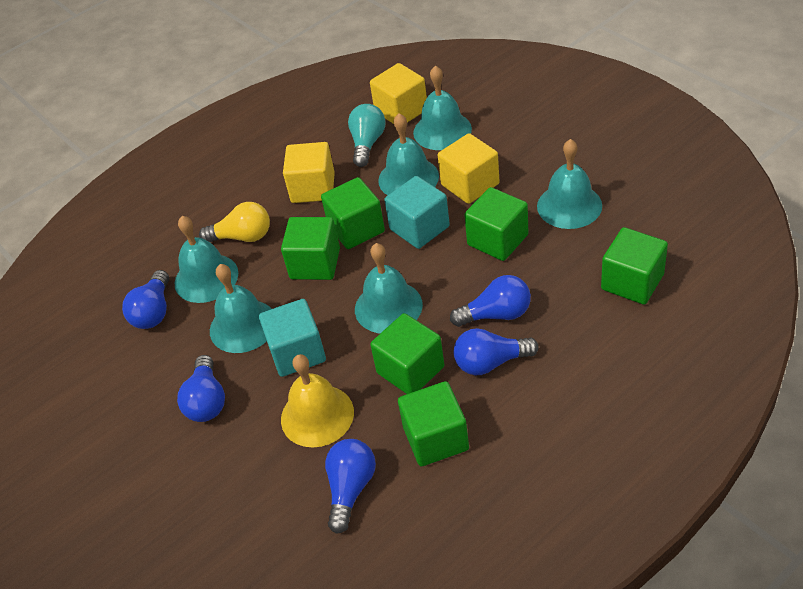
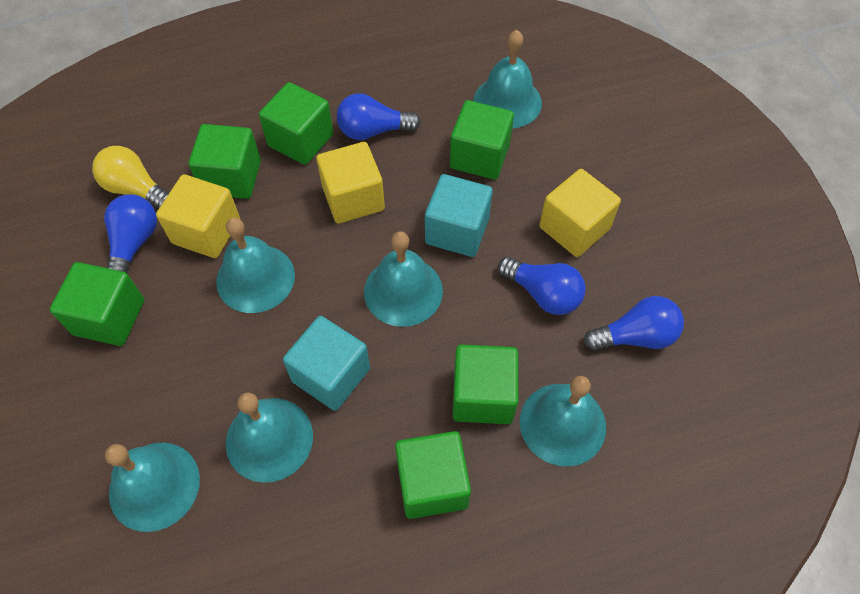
blue light bulb: 5 -> 4
turquoise light bulb: 1 -> 0
yellow bell: 1 -> 0

